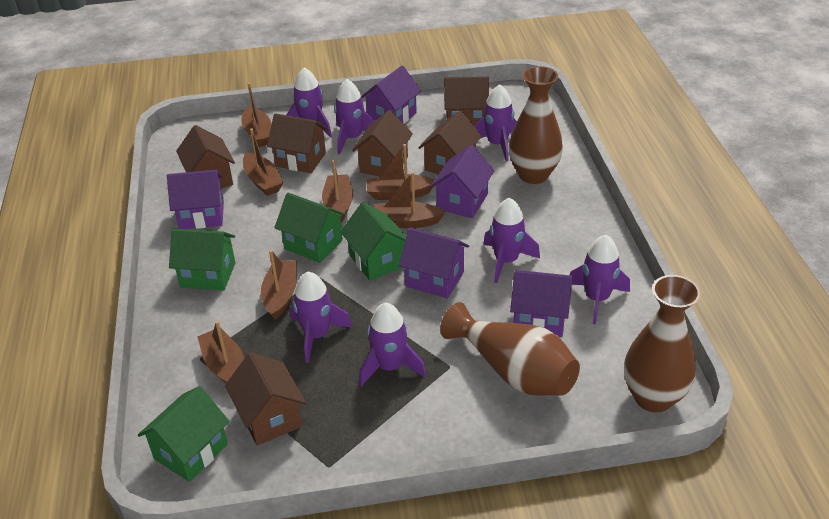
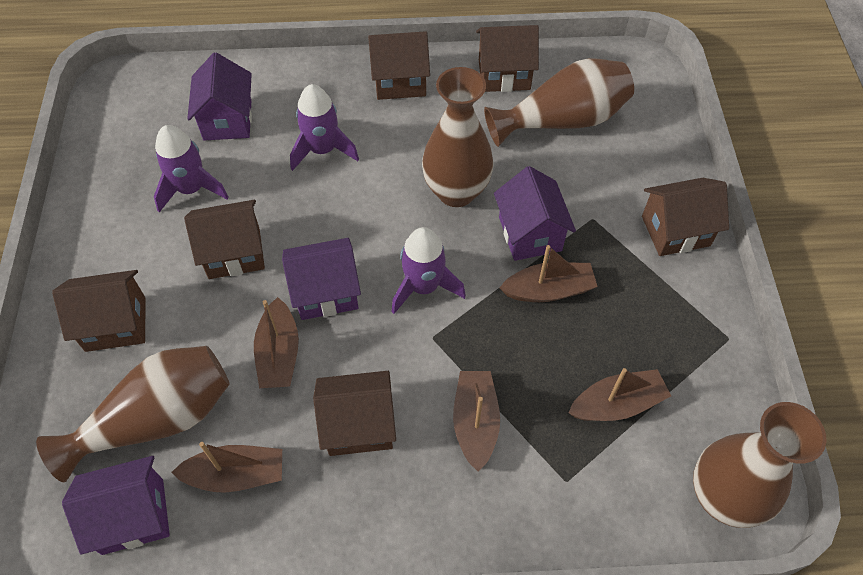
brown boat: 7 -> 5
brown vase: 3 -> 4
green house: 4 -> 0
purple house: 5 -> 4
purple rocket: 7 -> 3

